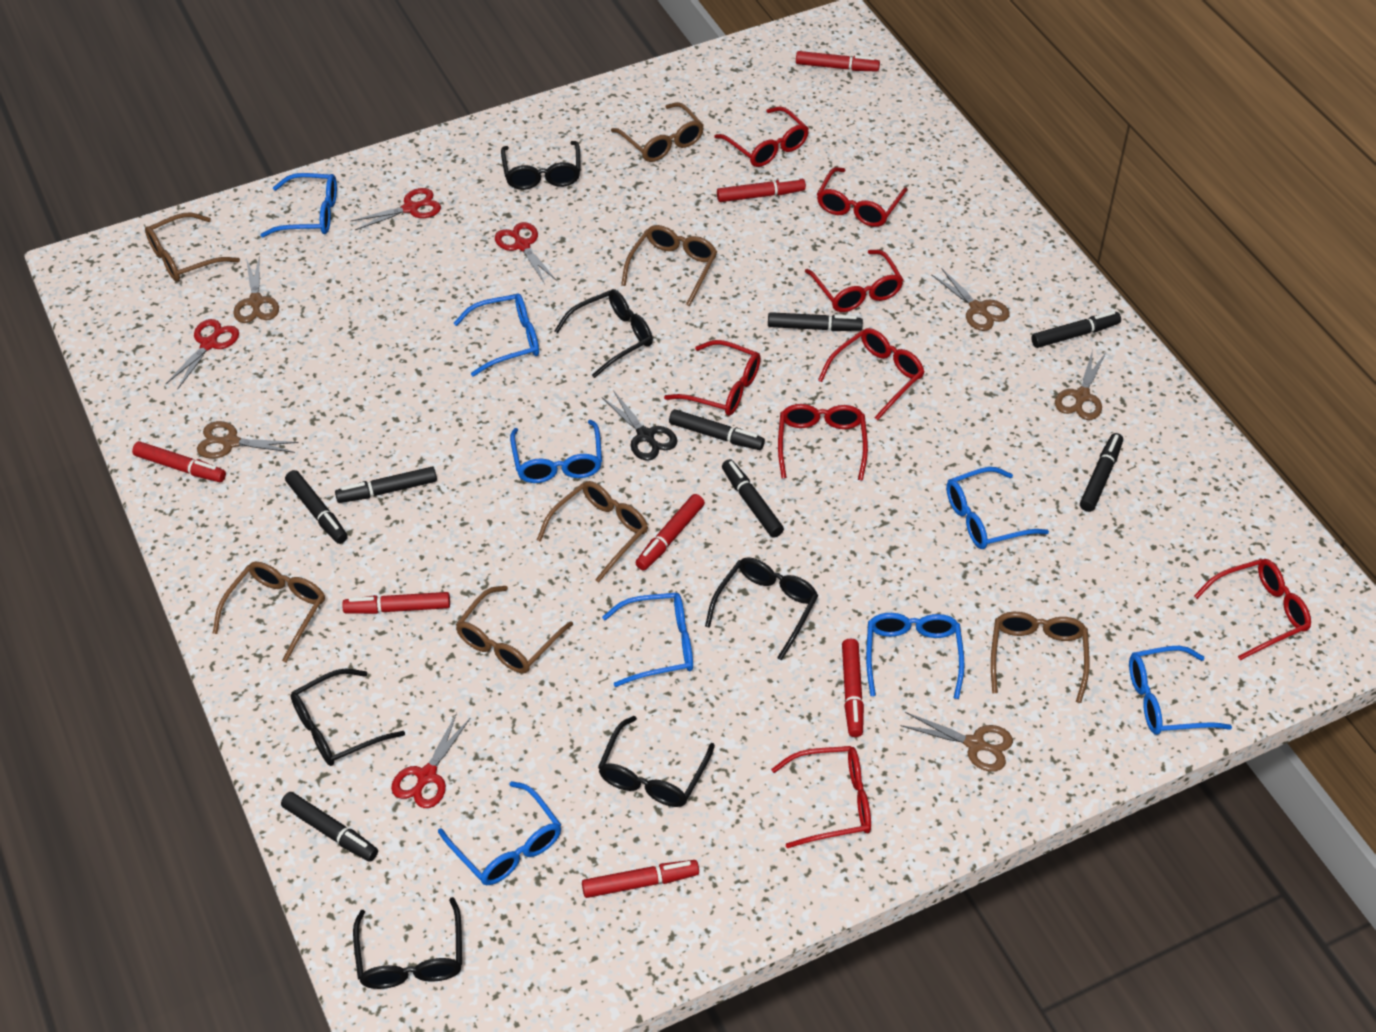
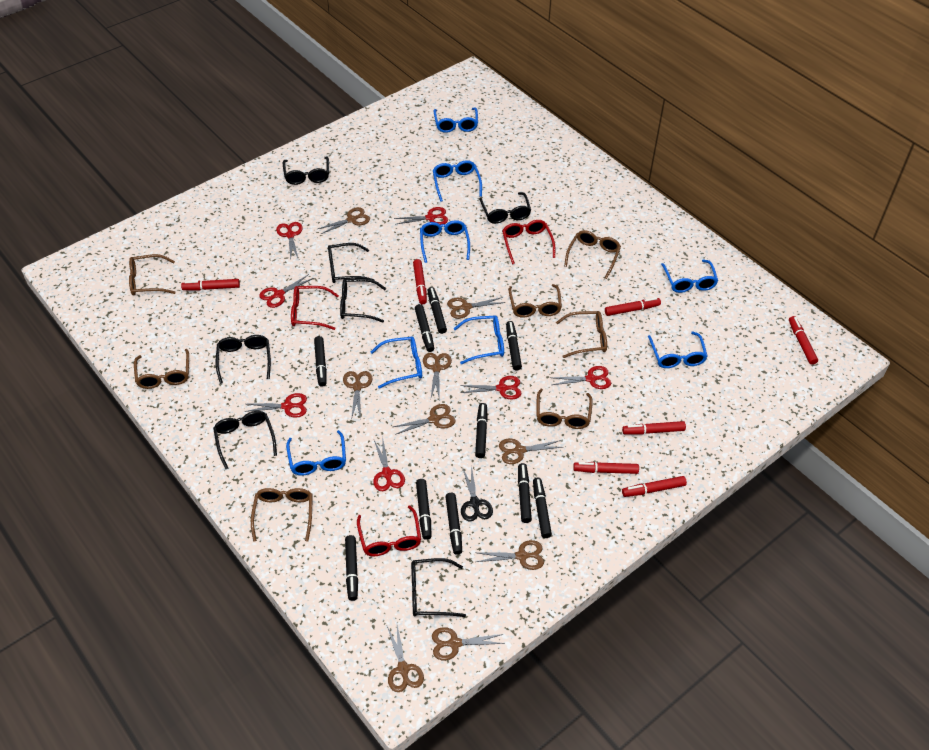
black glasses: 6 -> 7
black marker: 8 -> 10
brown scissors: 5 -> 9
red glasses: 8 -> 3
red scissors: 4 -> 7

